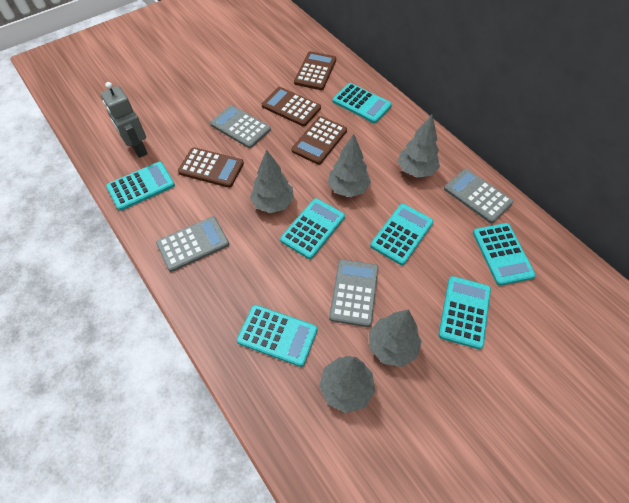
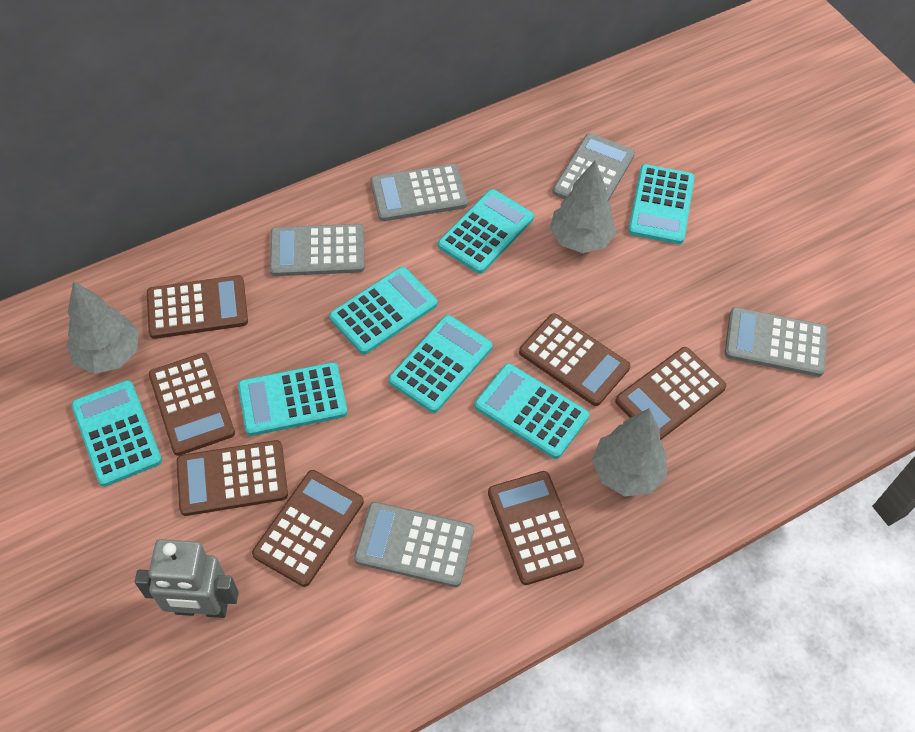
brown calculator: 4 -> 7
grey calculator: 4 -> 5
grey tree: 5 -> 3

